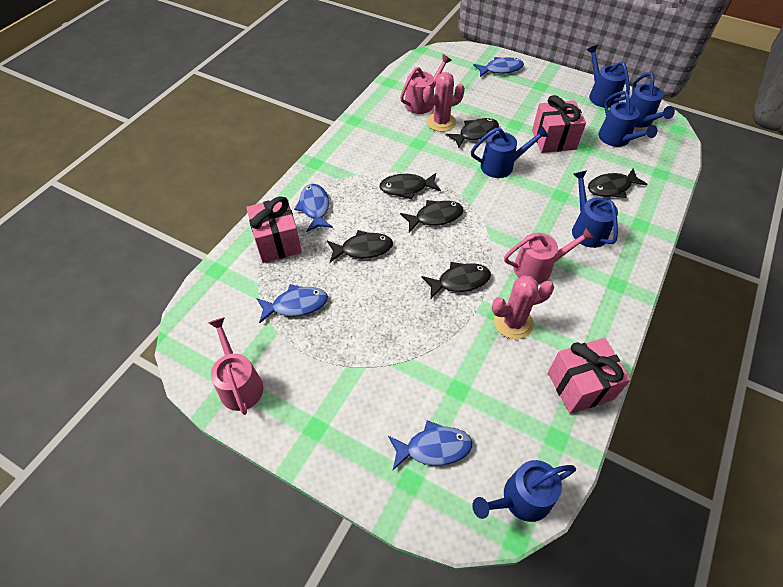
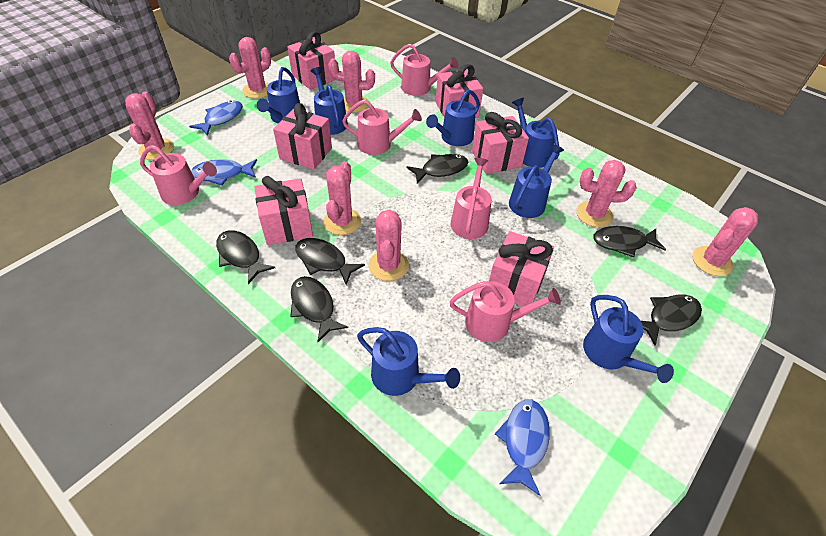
blue fish: 4 -> 3
blue watering can: 6 -> 7
pink cactus: 2 -> 7
pink gift: 3 -> 6
pink watering can: 3 -> 5

